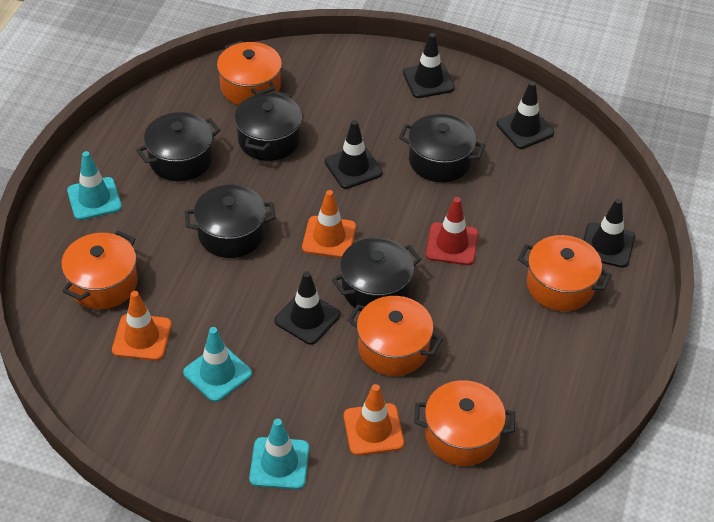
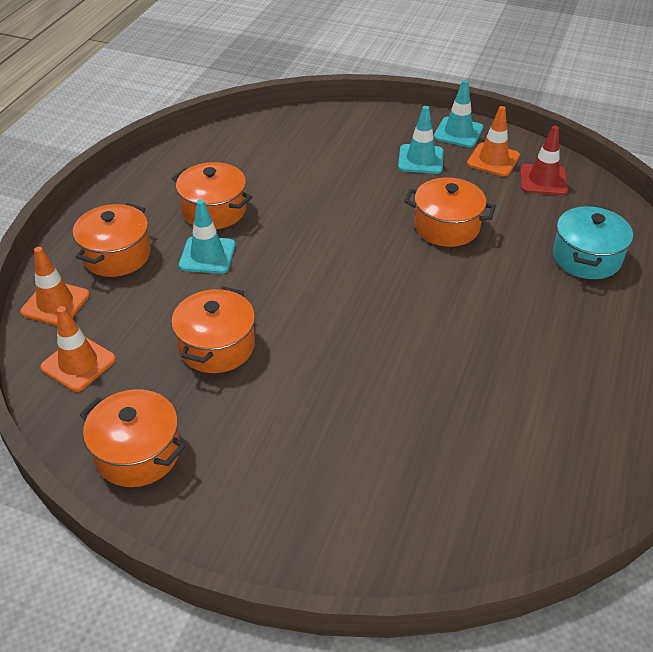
black pot: 5 -> 0
black traffic cone: 5 -> 0
turquoise pot: 0 -> 1

